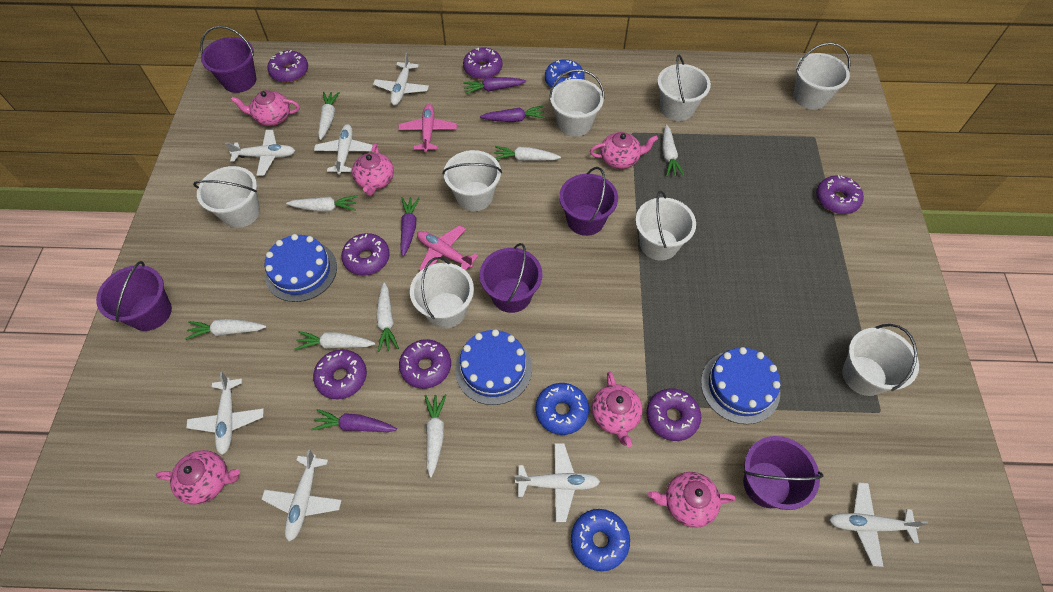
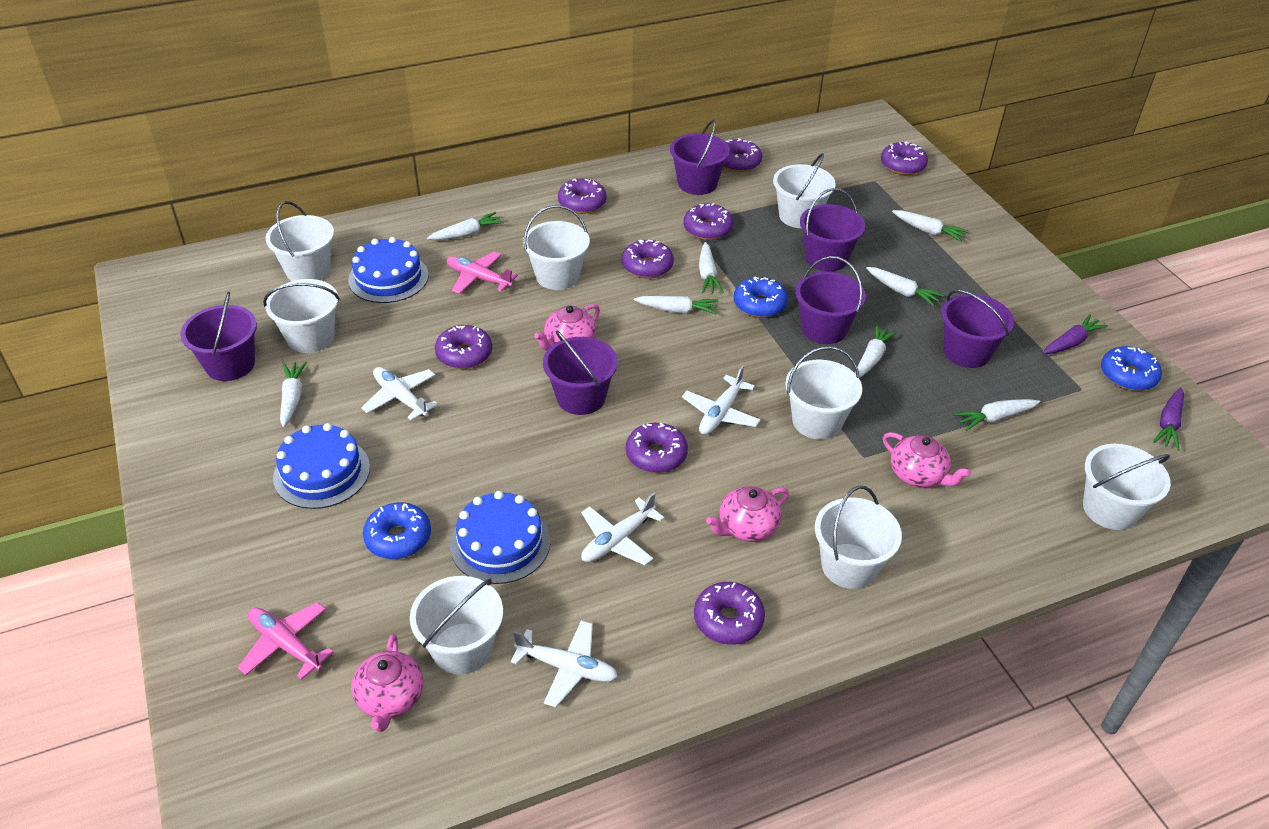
pink teapot: 6 -> 4
purple bucket: 5 -> 6
purple carrot: 4 -> 2
purple donut: 7 -> 8
white plane: 7 -> 4

